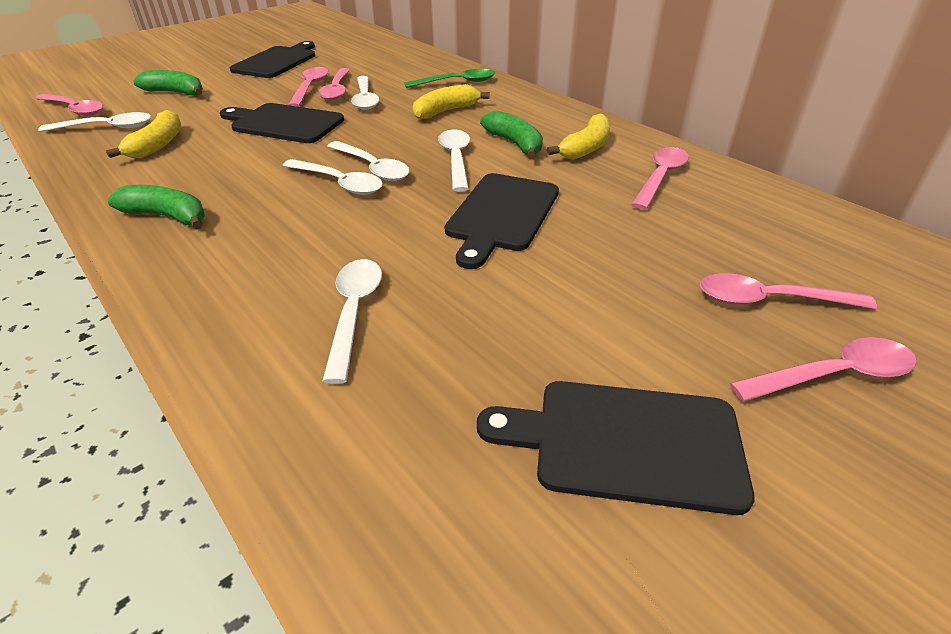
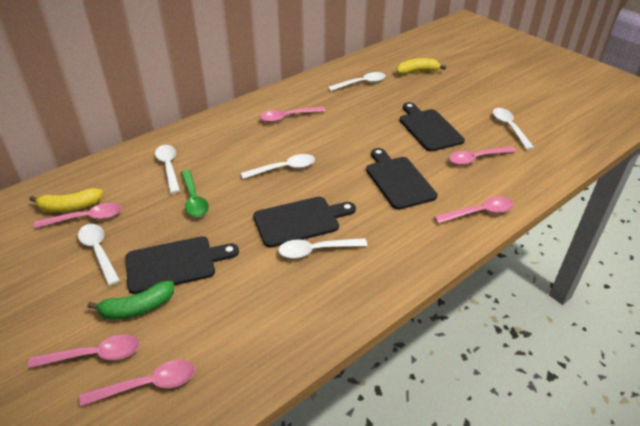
green banana: 3 -> 1
yellow banana: 3 -> 2

